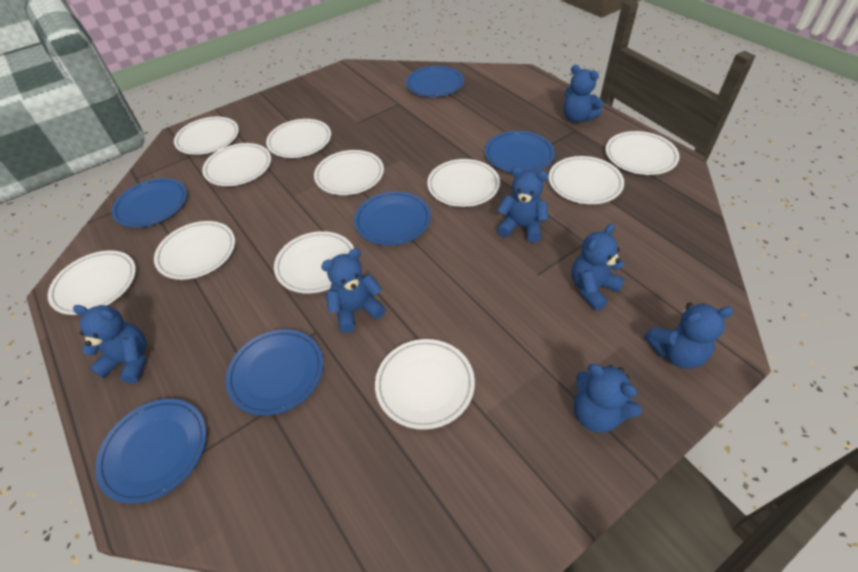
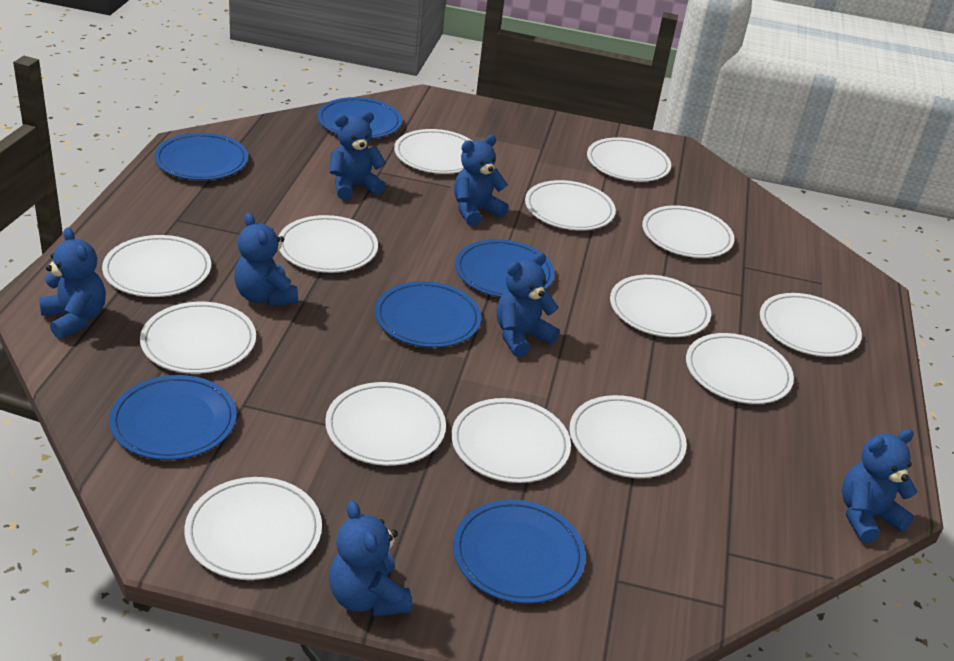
white plate: 11 -> 14

